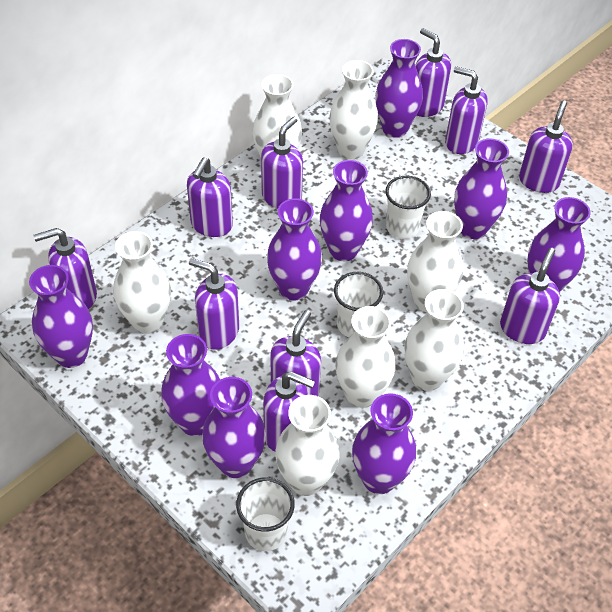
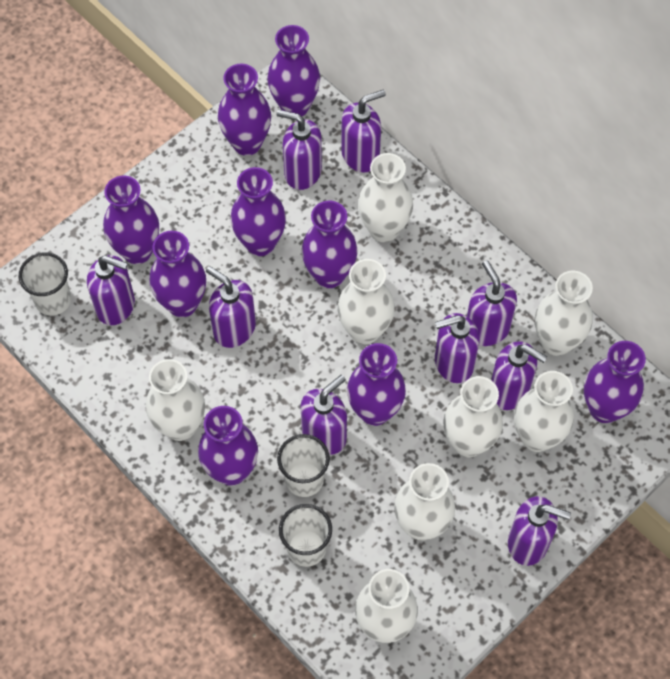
purple soap dispenser: 10 -> 9
white vase: 7 -> 8

